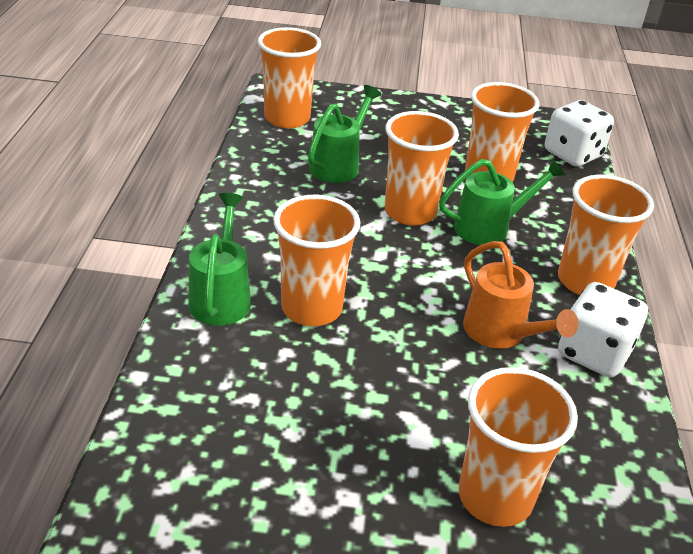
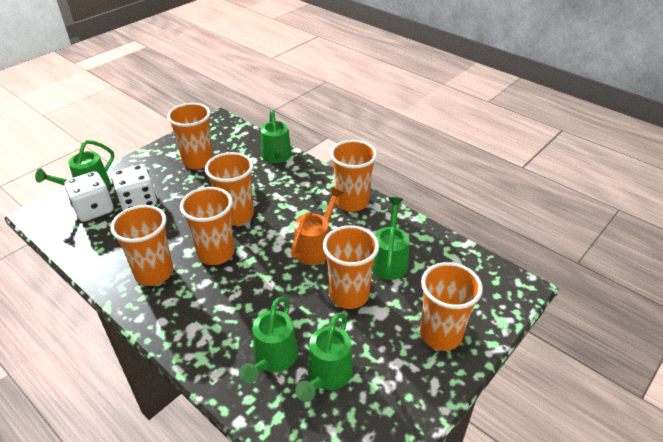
green watering can: 3 -> 5
orange cup: 6 -> 7

